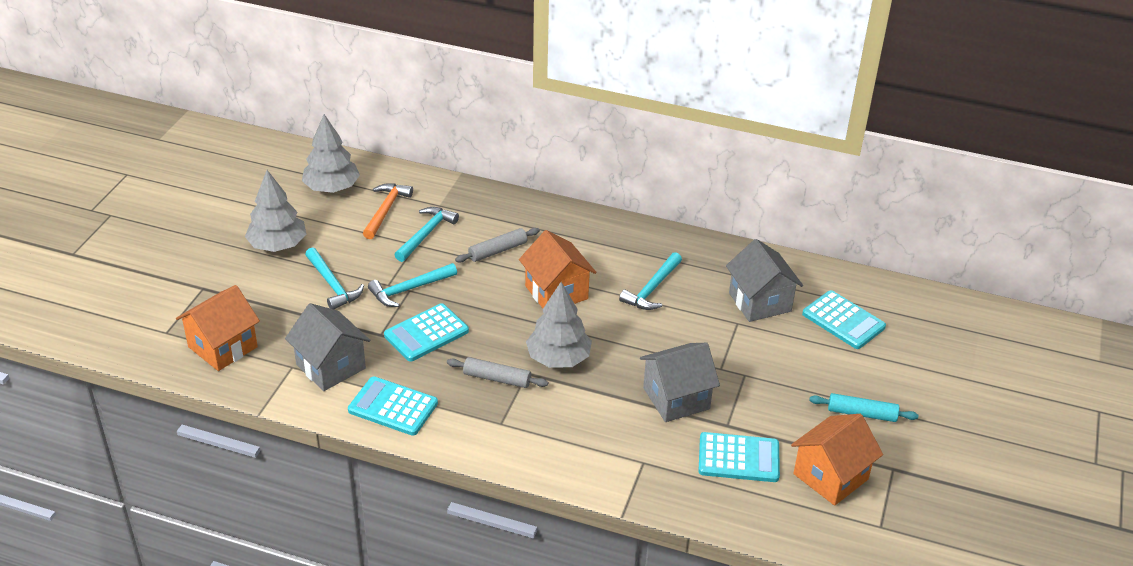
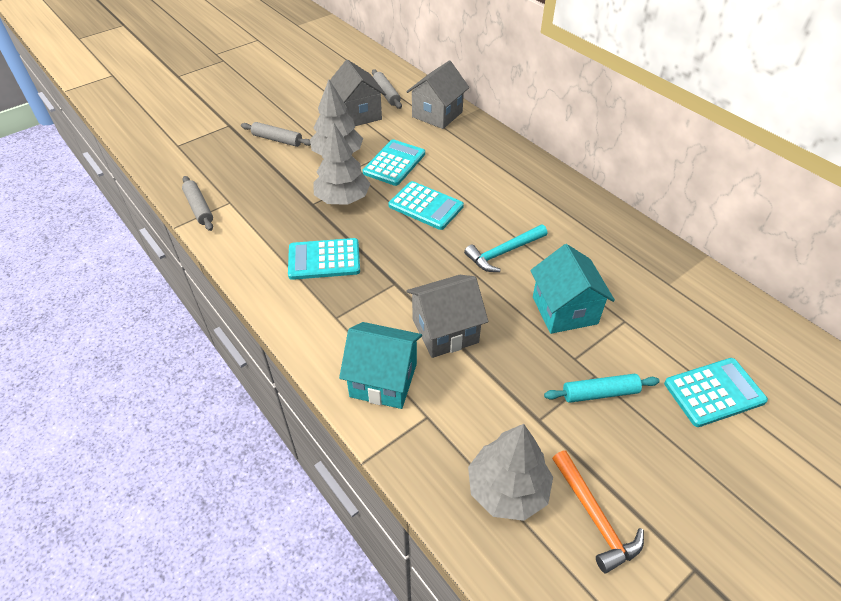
grey rolling pin: 2 -> 3
orange house: 3 -> 0
turquoise hammer: 4 -> 1
turquoise house: 0 -> 2

